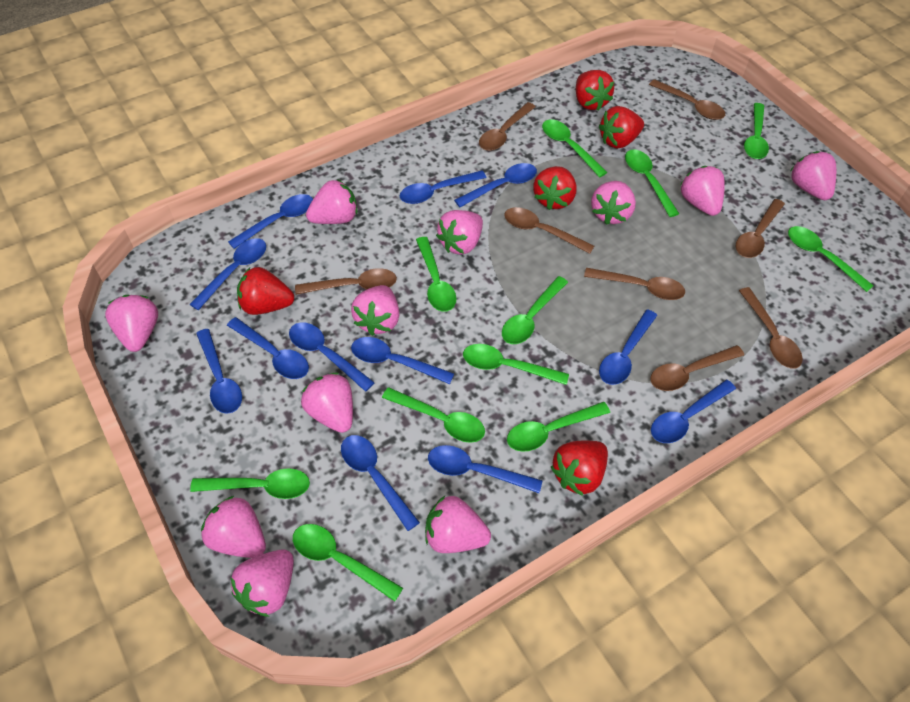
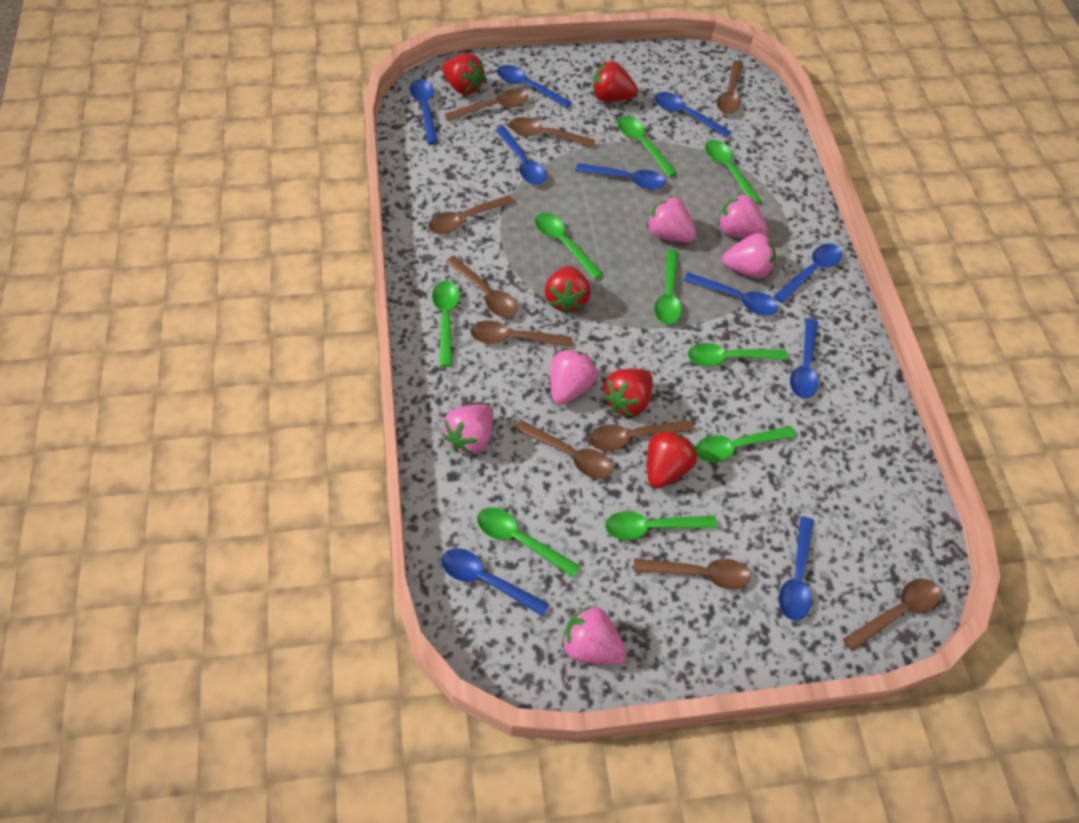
blue spoon: 12 -> 10
brown spoon: 8 -> 10
green spoon: 11 -> 9
pink strawberry: 11 -> 6

